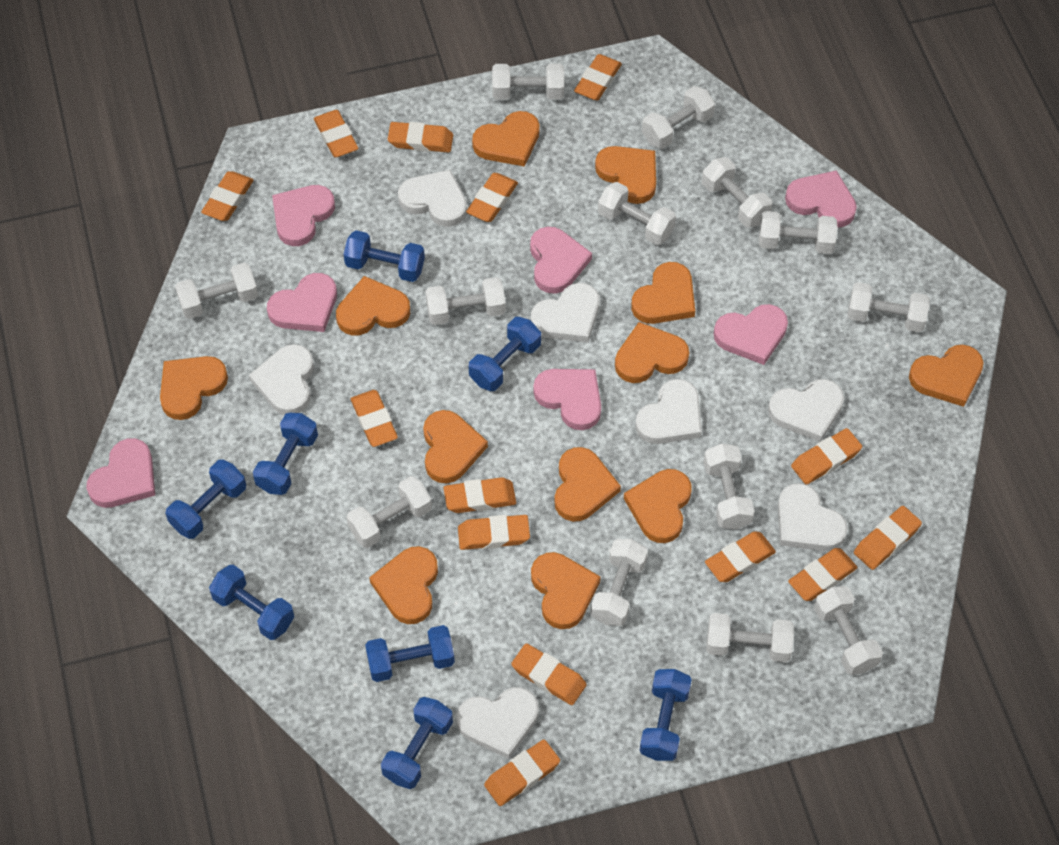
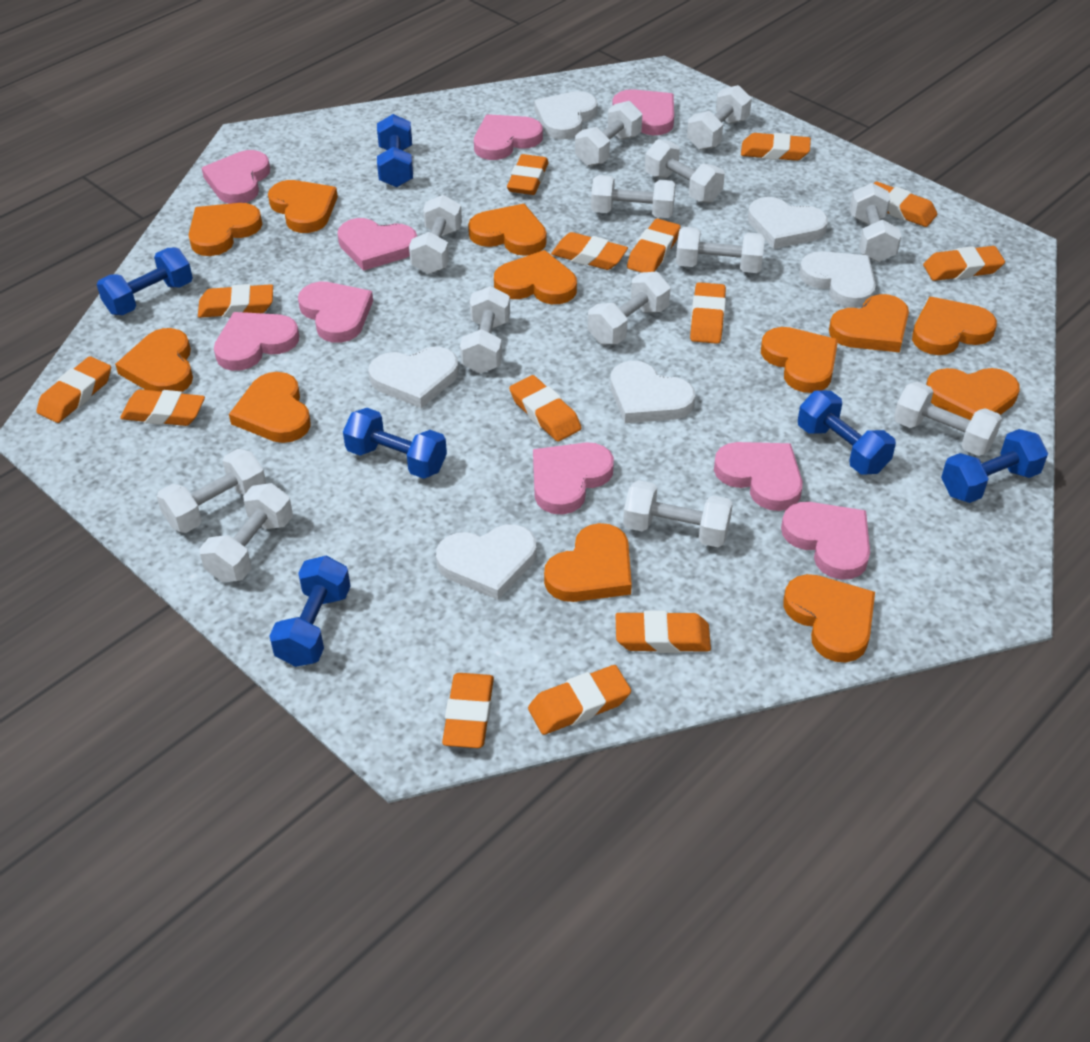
blue dumbbell: 8 -> 6
pink heart: 7 -> 9
white heart: 7 -> 6

